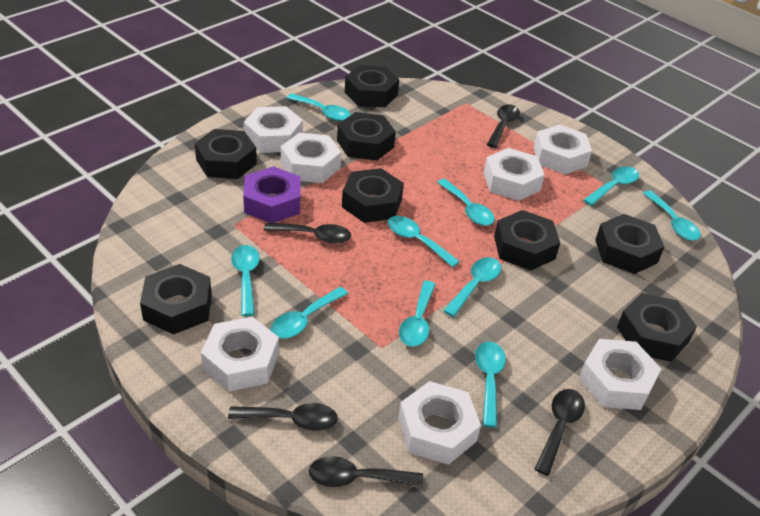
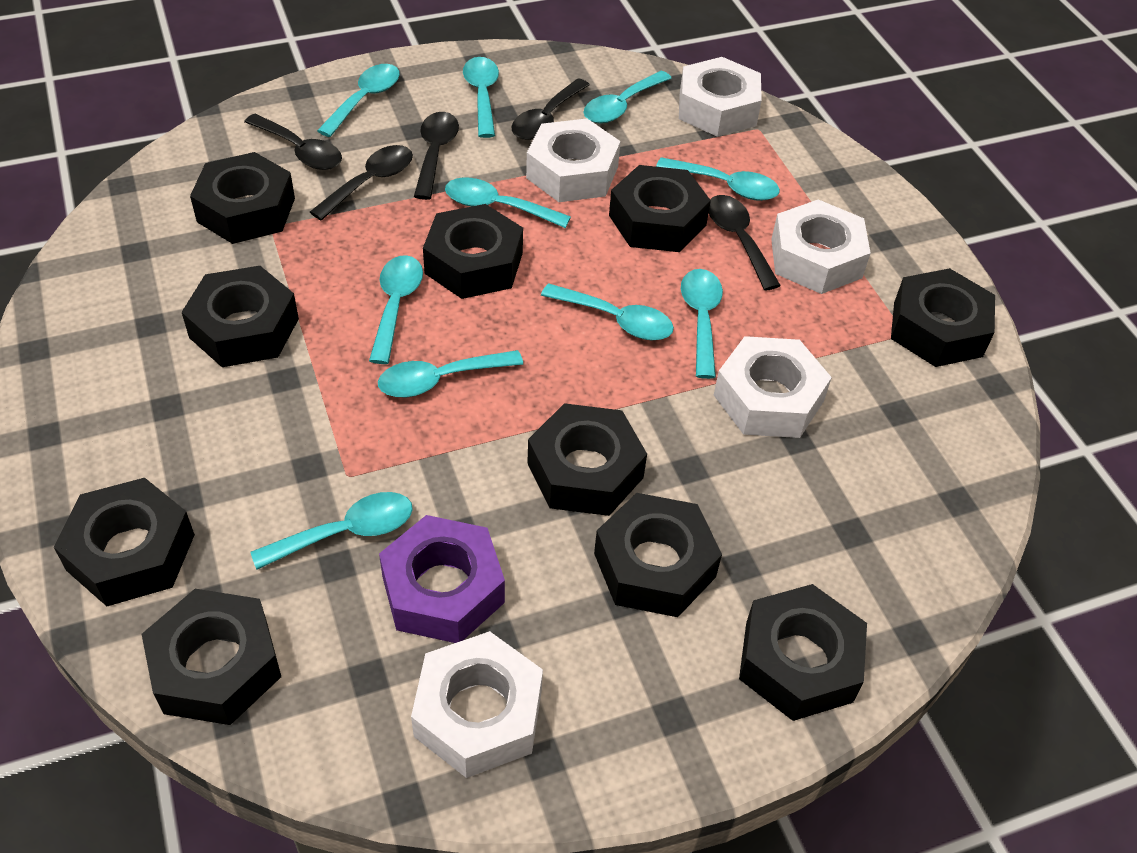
black nut: 8 -> 10
white nut: 7 -> 5

